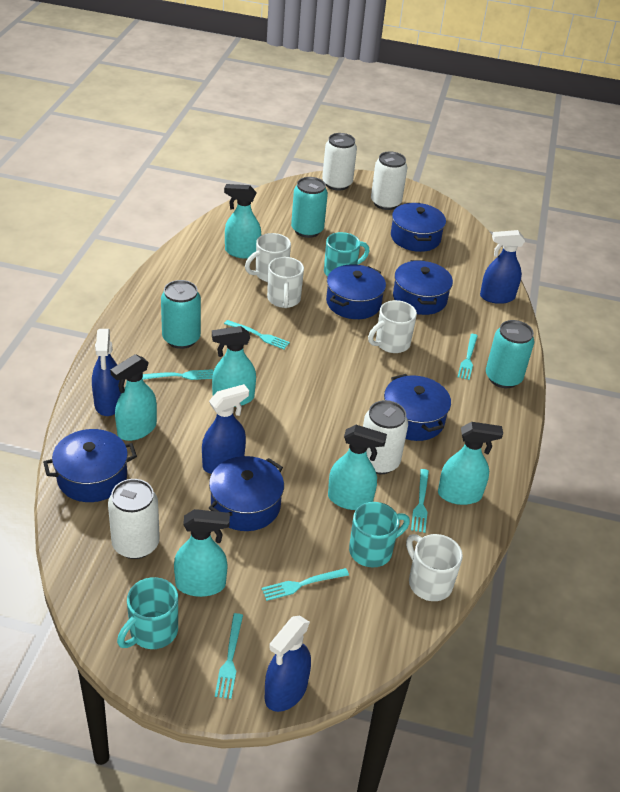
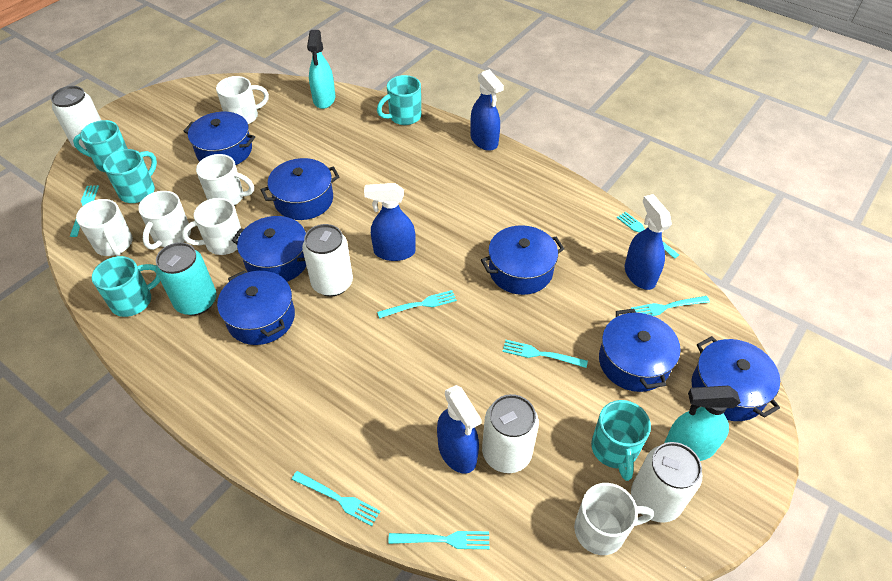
blue pot: 6 -> 7
turquoise can: 3 -> 1
turquoise fork: 6 -> 7
turquoise mug: 3 -> 5
turquoise spray bottle: 6 -> 2
white mug: 4 -> 6

